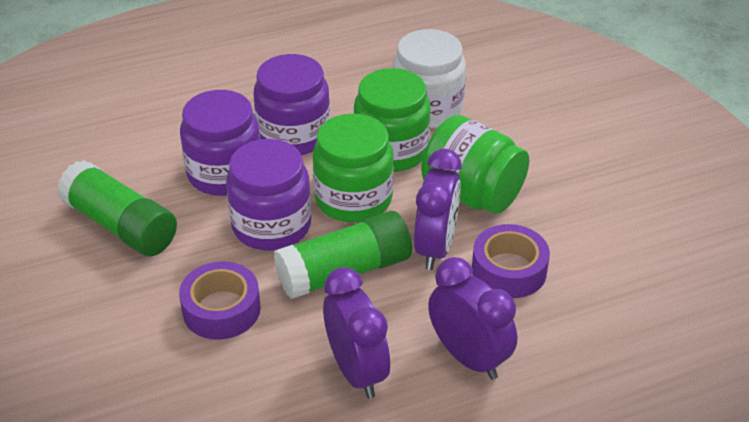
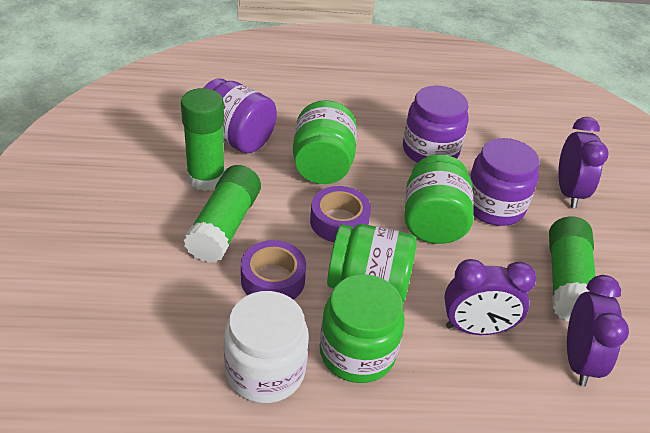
green glue stick: 2 -> 3
green jar: 3 -> 4

